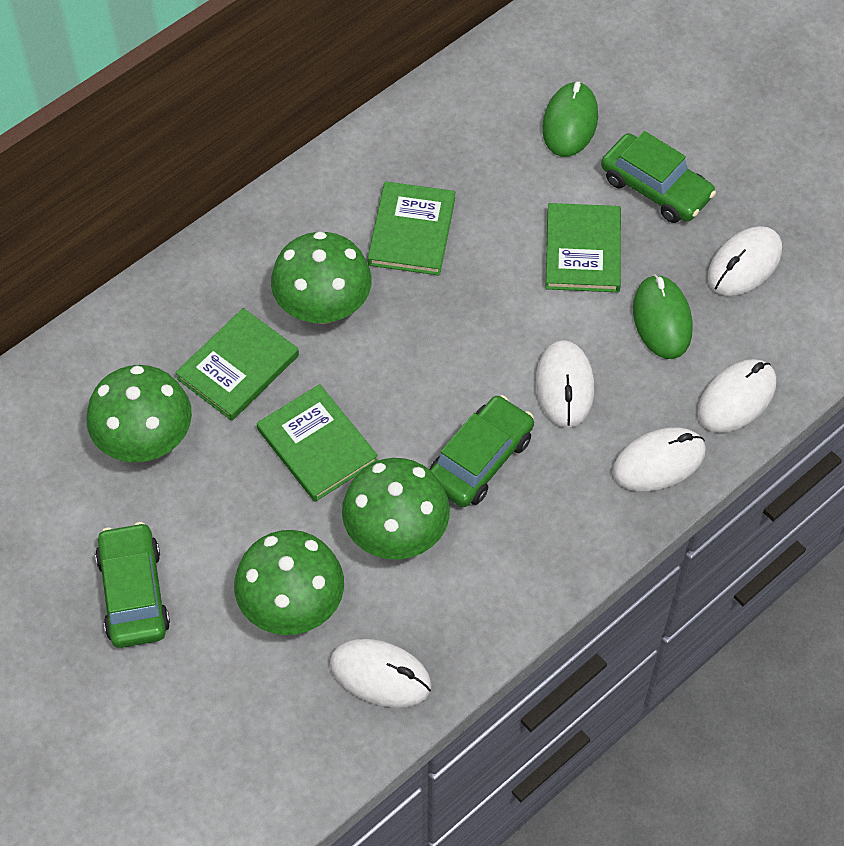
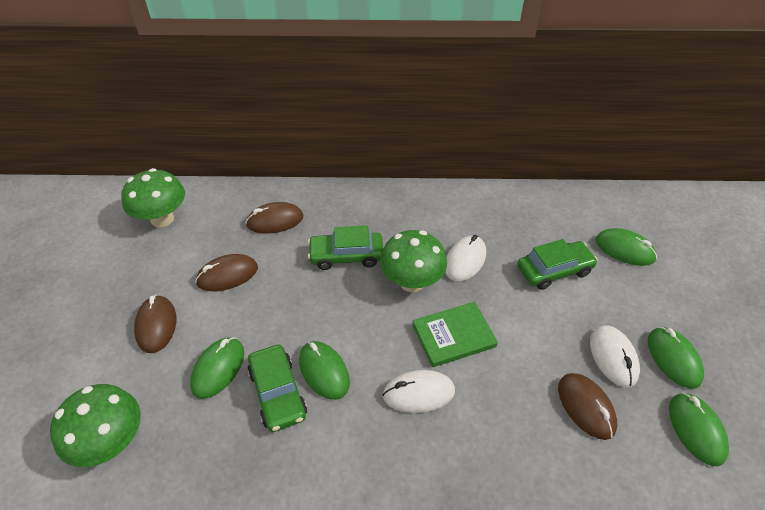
brown mouse: 0 -> 4
green book: 4 -> 1
green mouse: 2 -> 5
green mushroom: 4 -> 3
white mouse: 5 -> 3

